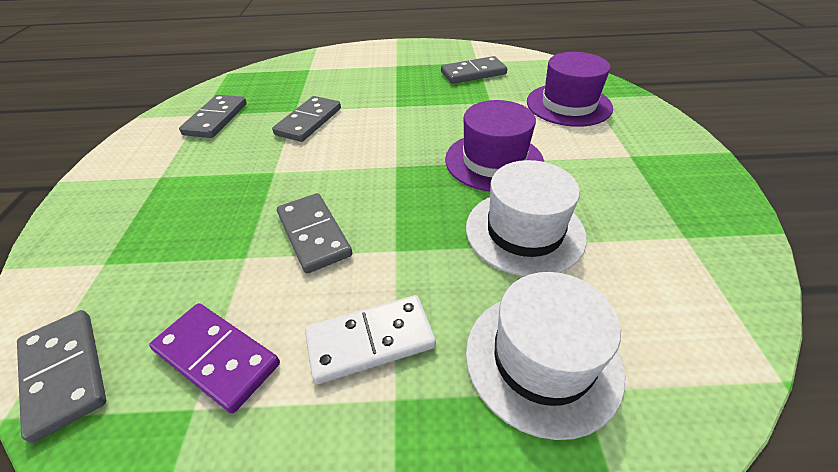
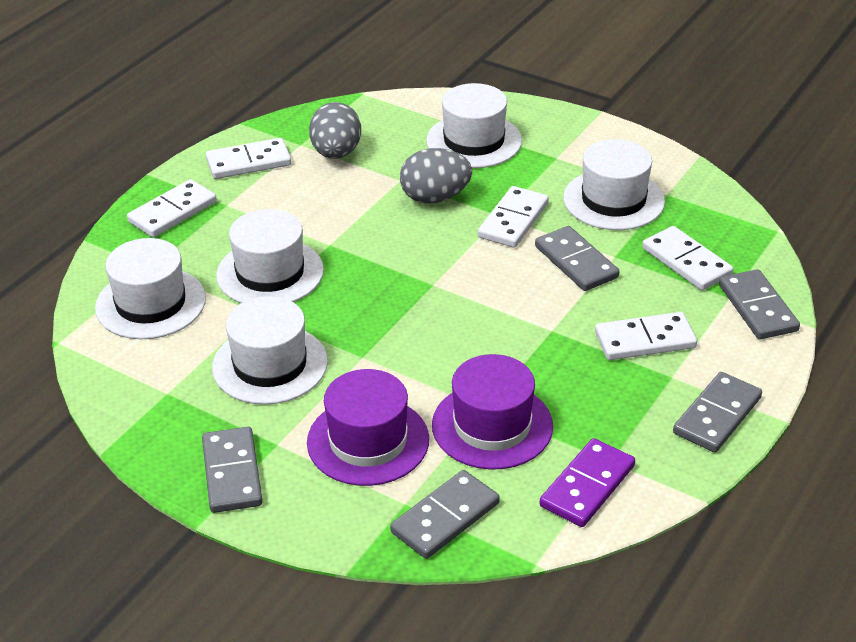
grey egg: 0 -> 2
white domino: 1 -> 5
white hat: 2 -> 5

